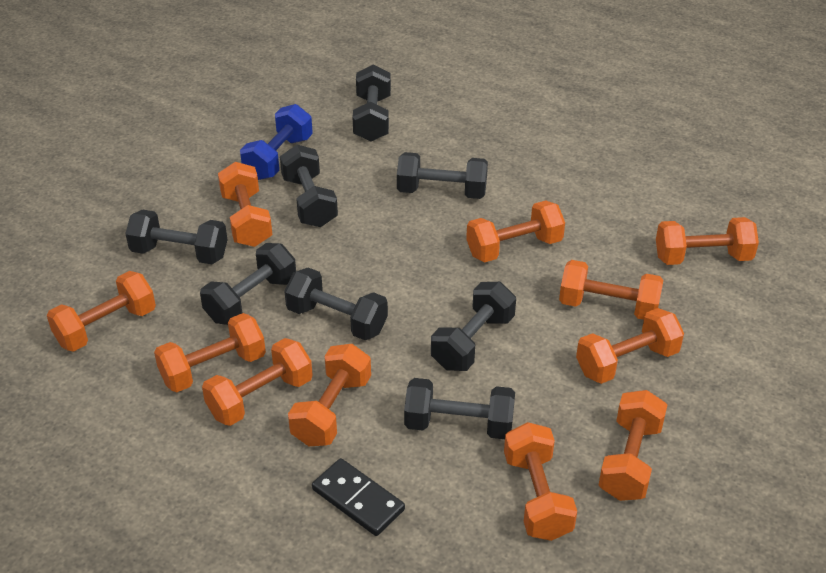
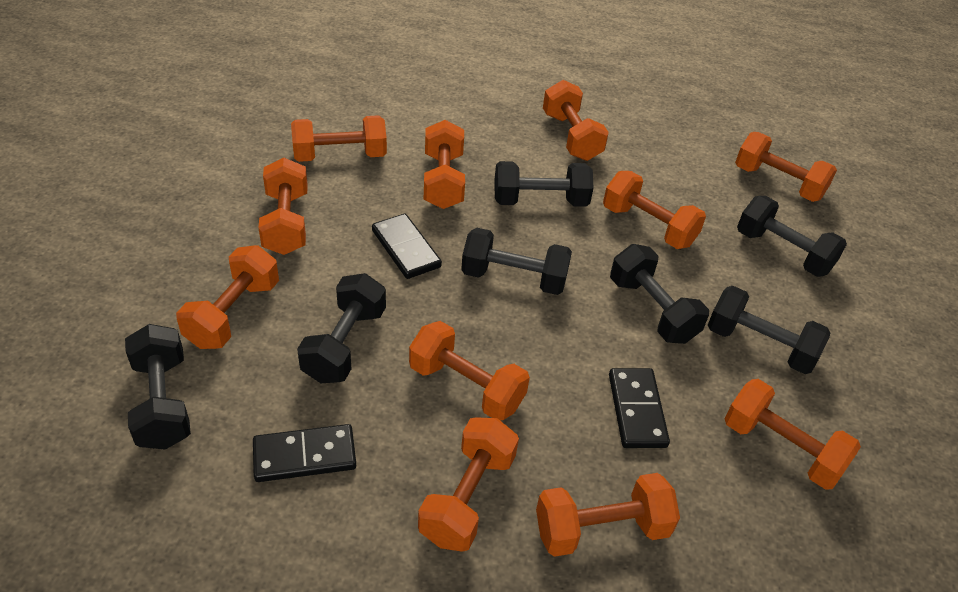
black domino: 1 -> 3
black dumbbell: 8 -> 7
blue dumbbell: 1 -> 0

